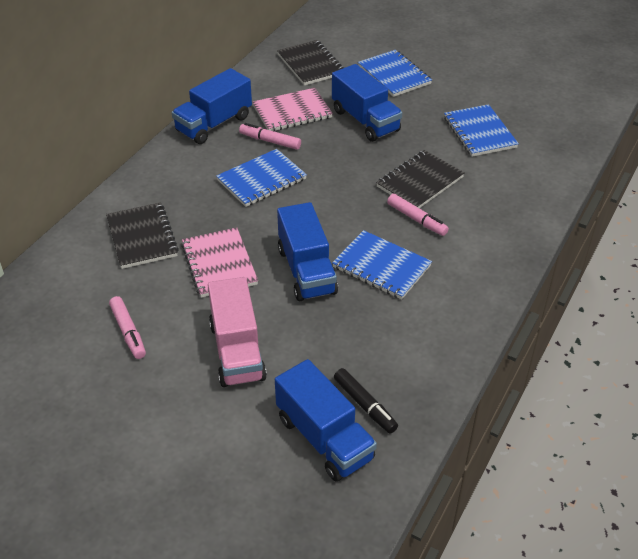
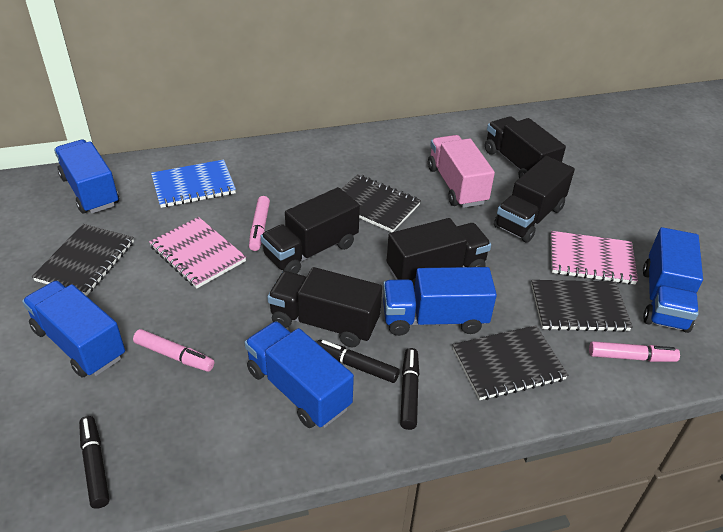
black marker: 1 -> 3
black notebook: 3 -> 4
black truck: 0 -> 5
blue notebook: 4 -> 1
blue truck: 4 -> 5

